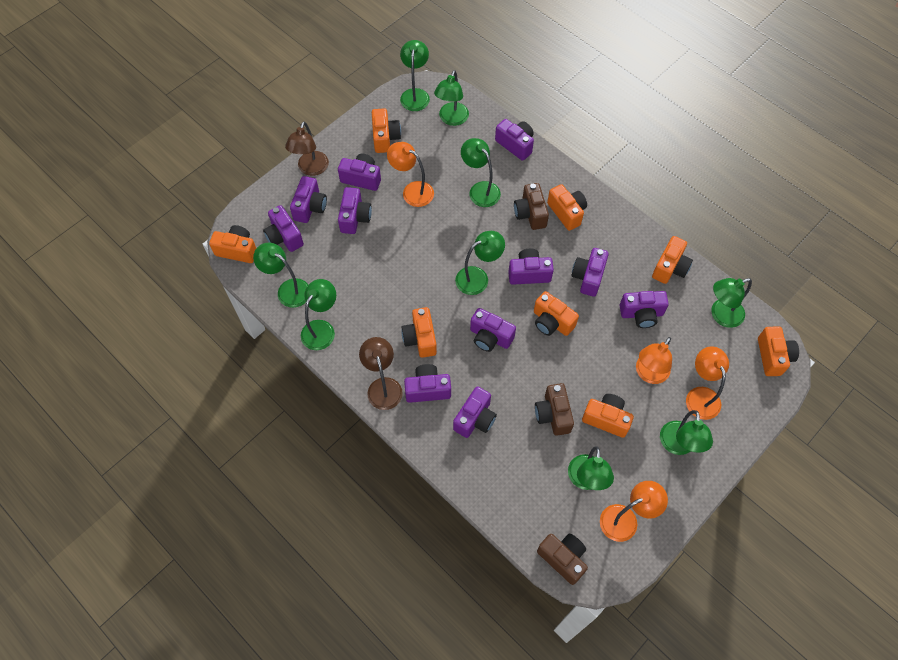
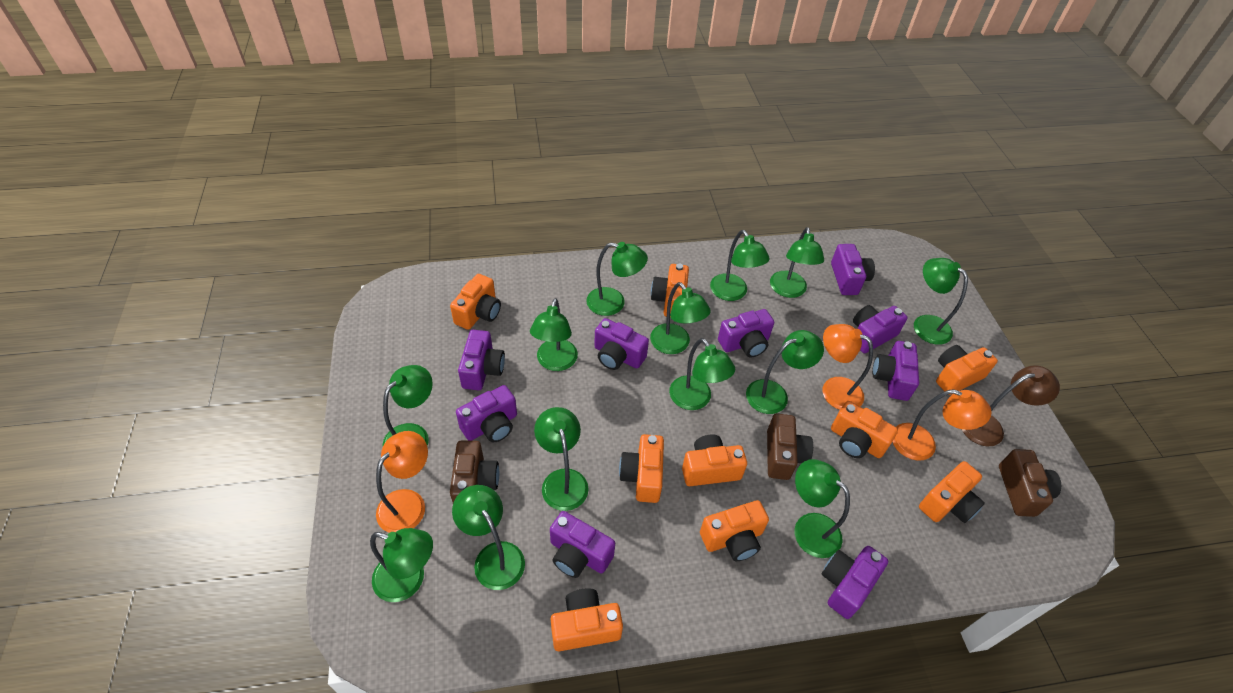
brown lamp: 2 -> 1
green lamp: 9 -> 13
orange camera: 8 -> 9
orange lamp: 4 -> 3
purple camera: 11 -> 9

